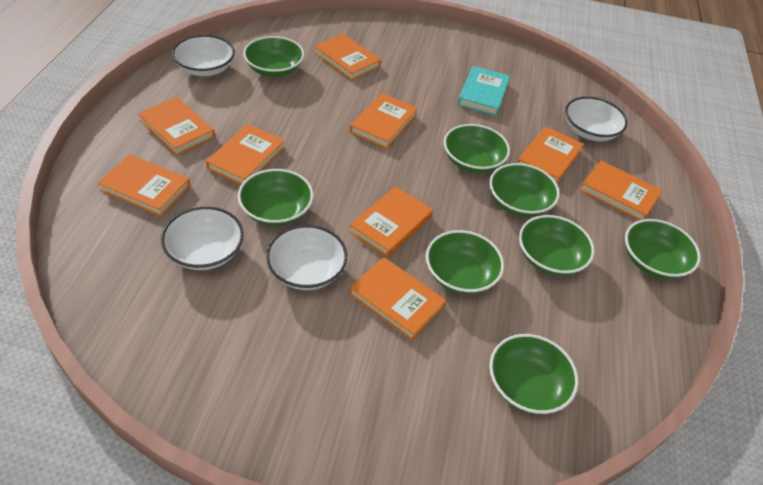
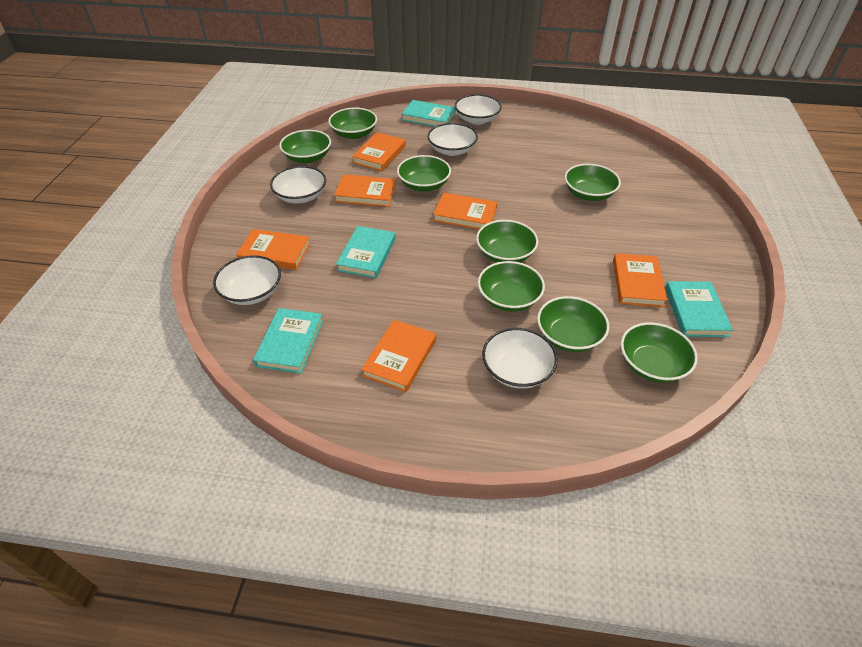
orange book: 9 -> 6
turquoise book: 1 -> 4
white bowl: 4 -> 5

